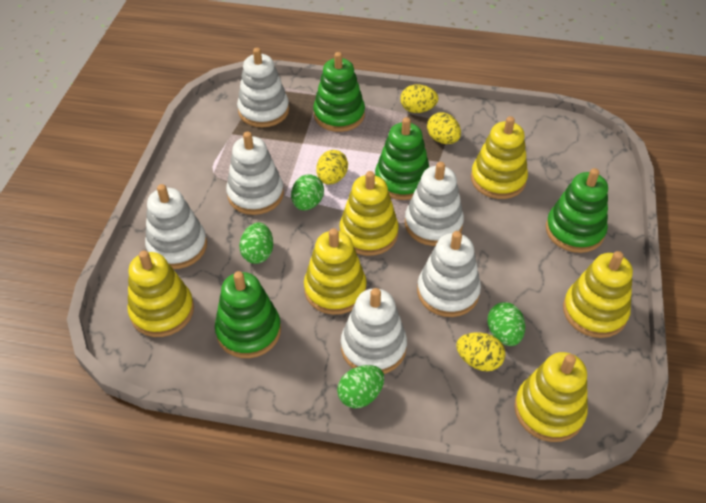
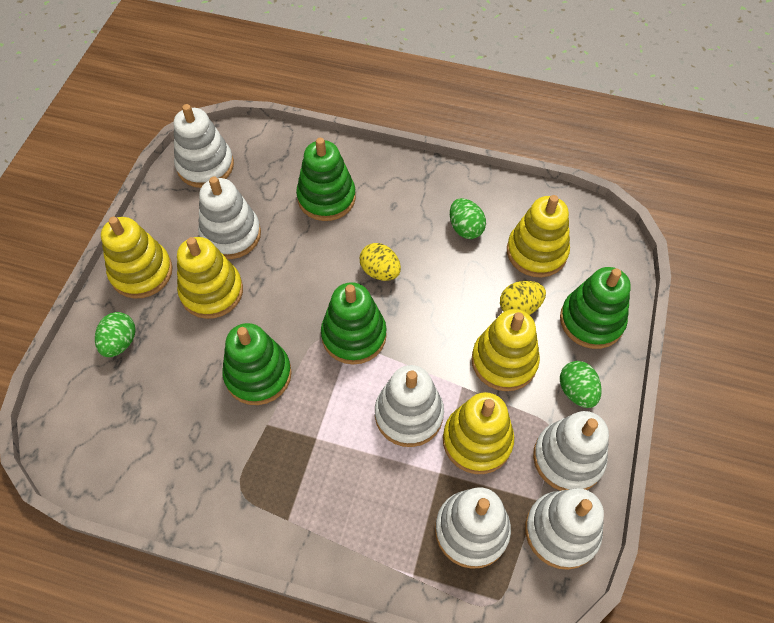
green egg: 4 -> 3
yellow egg: 4 -> 2
yellow stacking toy: 6 -> 5

